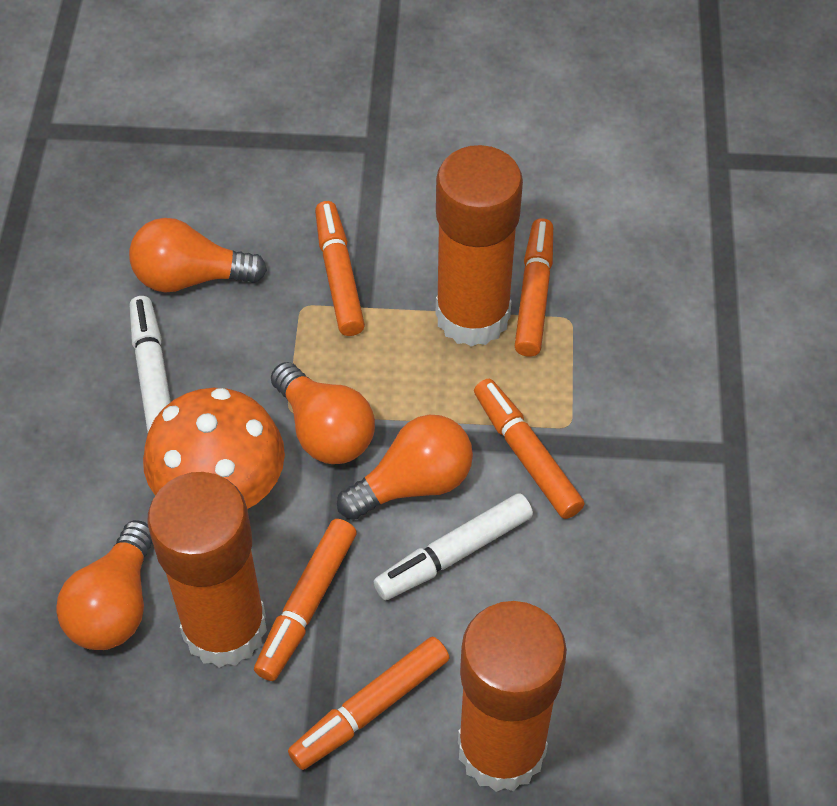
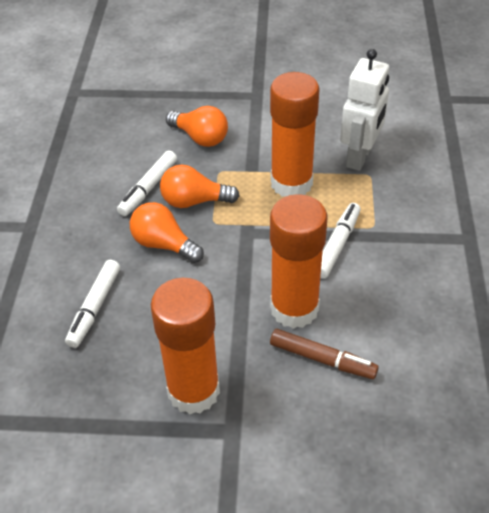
brown marker: 0 -> 1
orange light bulb: 4 -> 3
orange marker: 5 -> 0
orange mushroom: 1 -> 0
white marker: 2 -> 3
white robot: 0 -> 1

